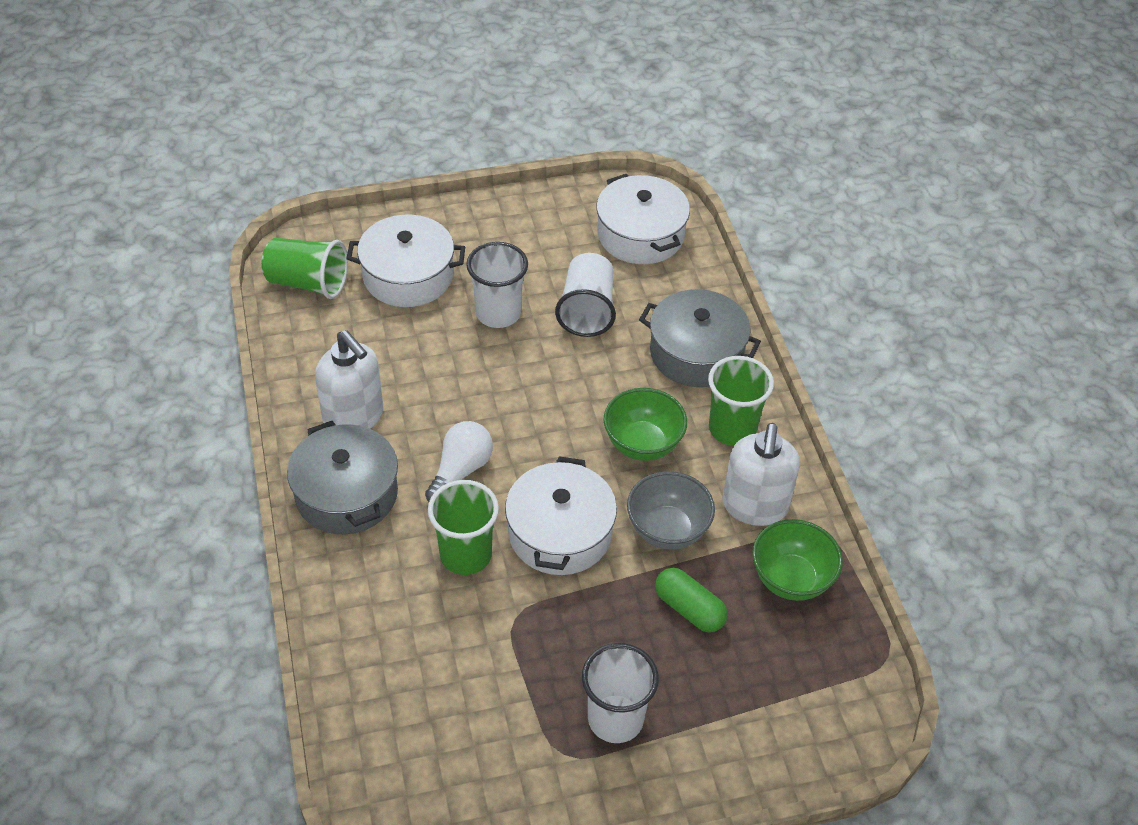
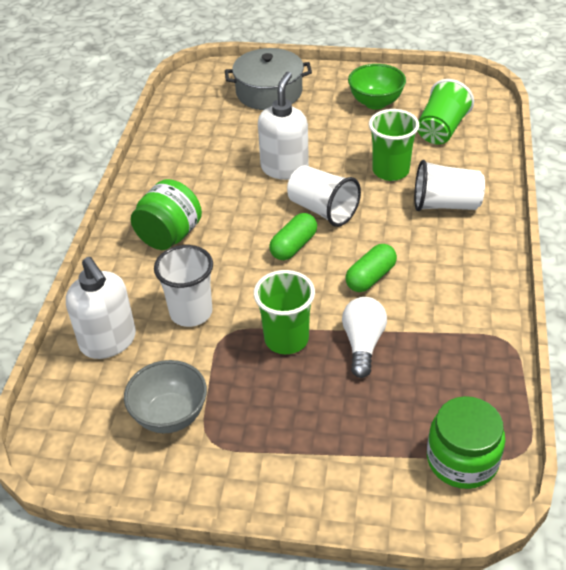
green bowl: 2 -> 1
green capsule: 1 -> 2
green jar: 0 -> 2
grey pot: 2 -> 1
white pot: 3 -> 0

